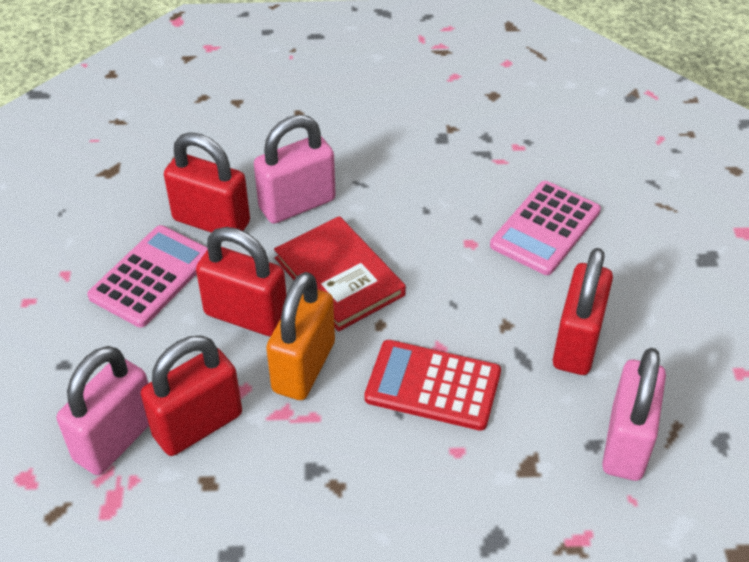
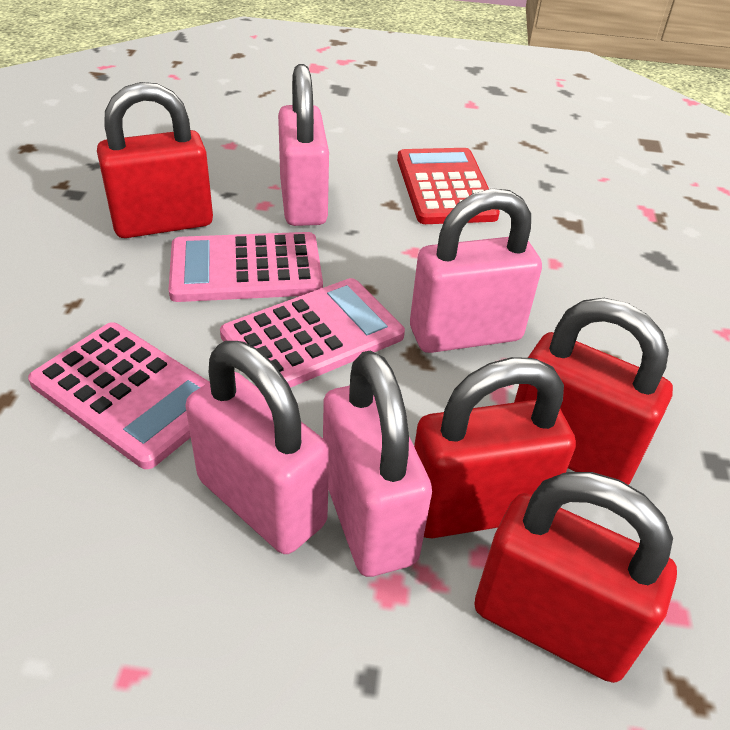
orange padlock: 1 -> 0
pink calculator: 2 -> 3
pink padlock: 3 -> 4
red book: 1 -> 0

